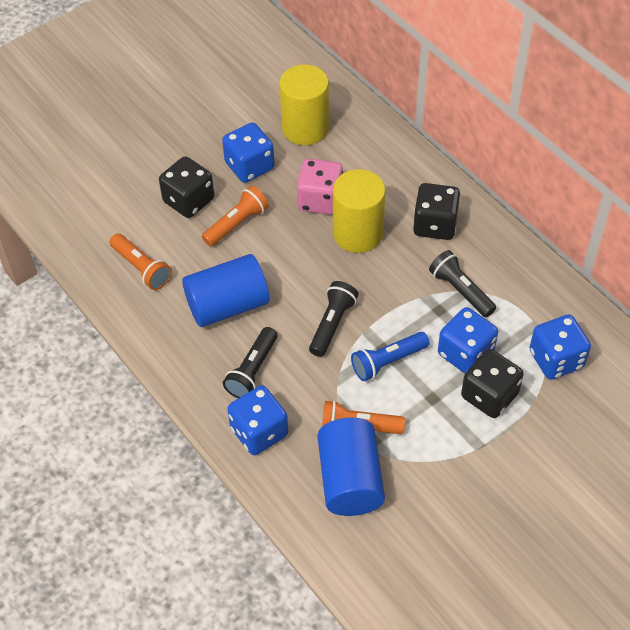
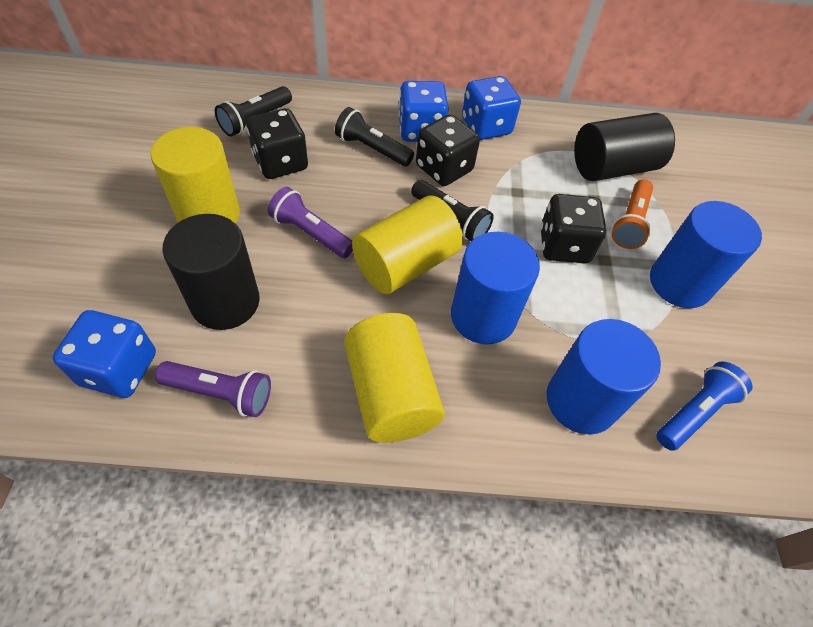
black cylinder: 0 -> 2
blue cylinder: 2 -> 3
blue dice: 4 -> 3
orange flashlight: 3 -> 1
pink dice: 1 -> 0
purple flashlight: 0 -> 2
yellow cylinder: 2 -> 3

